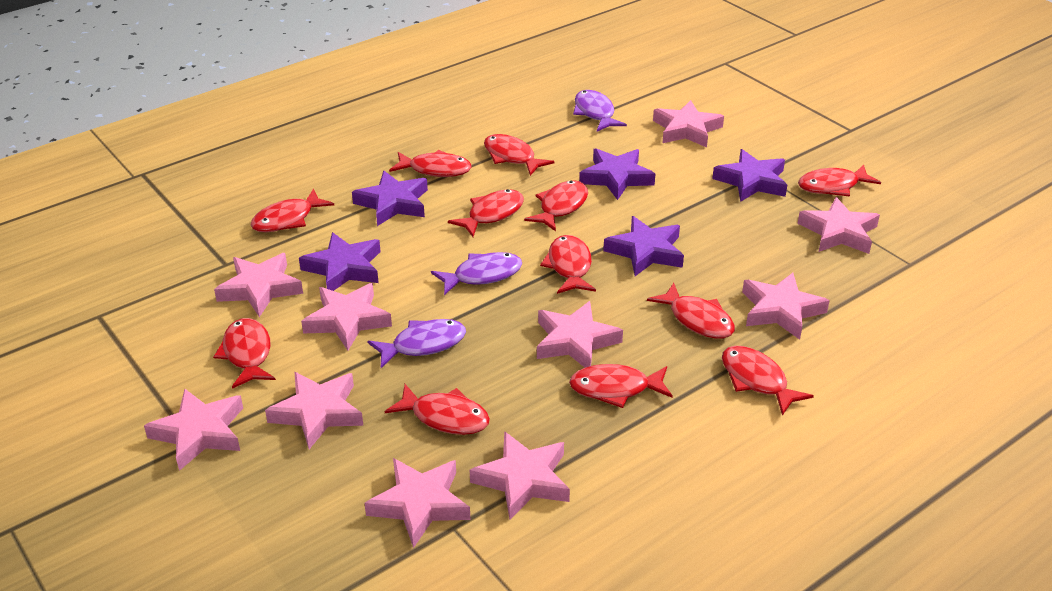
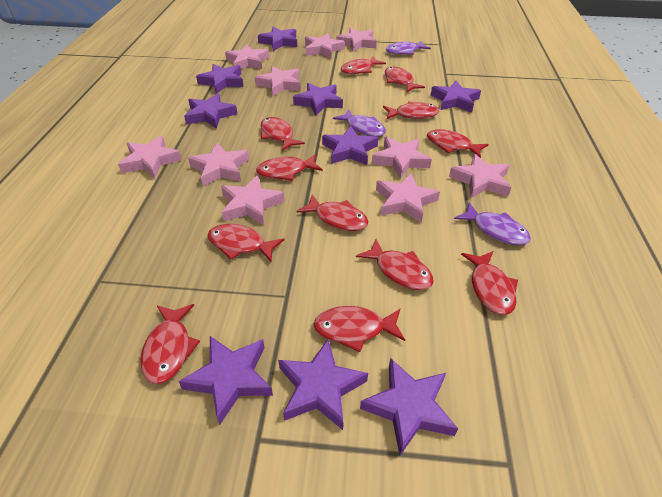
purple star: 5 -> 9

